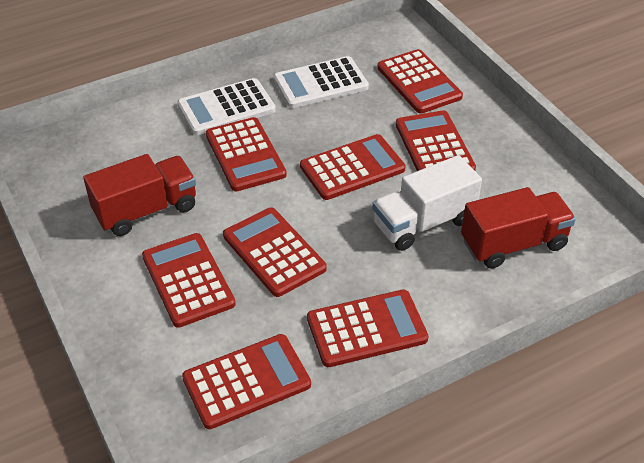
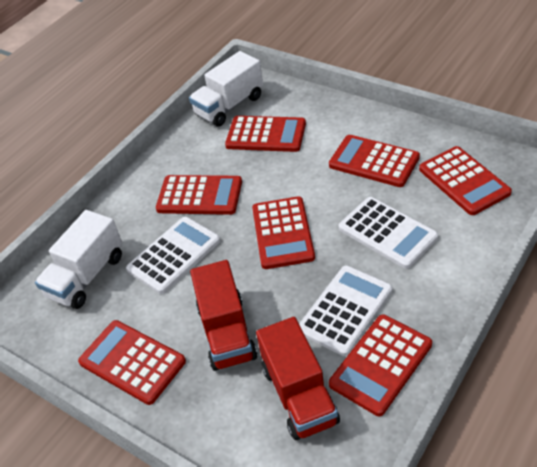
red calculator: 8 -> 7
white calculator: 2 -> 3
white truck: 1 -> 2

